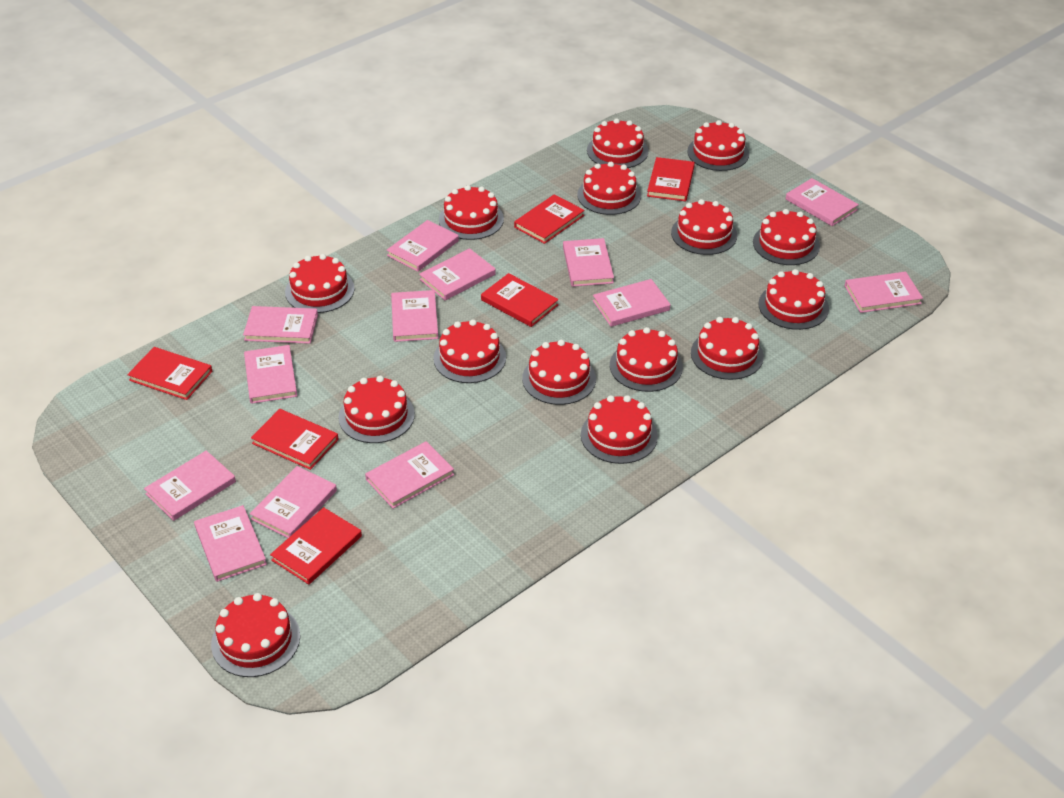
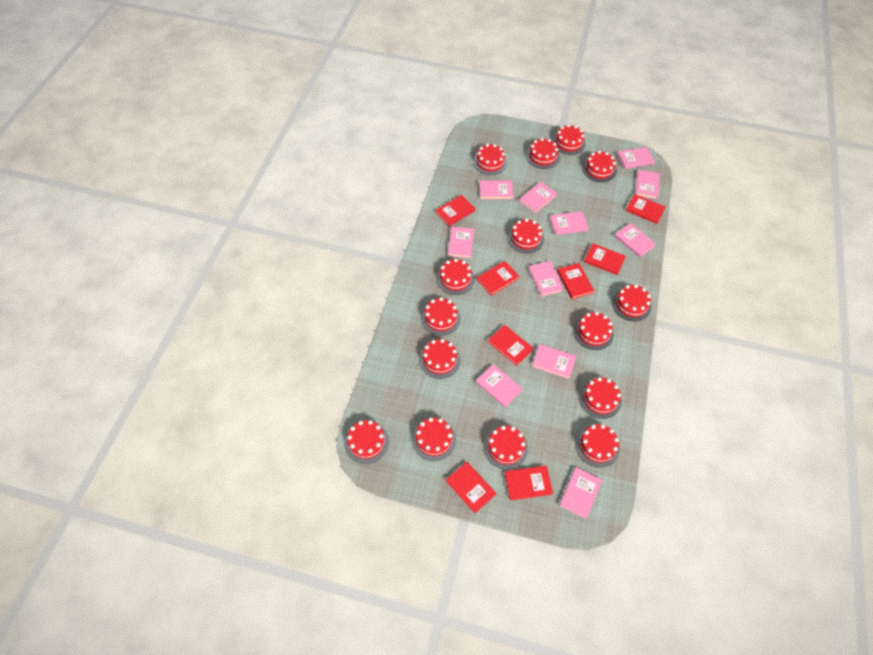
pink book: 13 -> 11
red book: 6 -> 8

